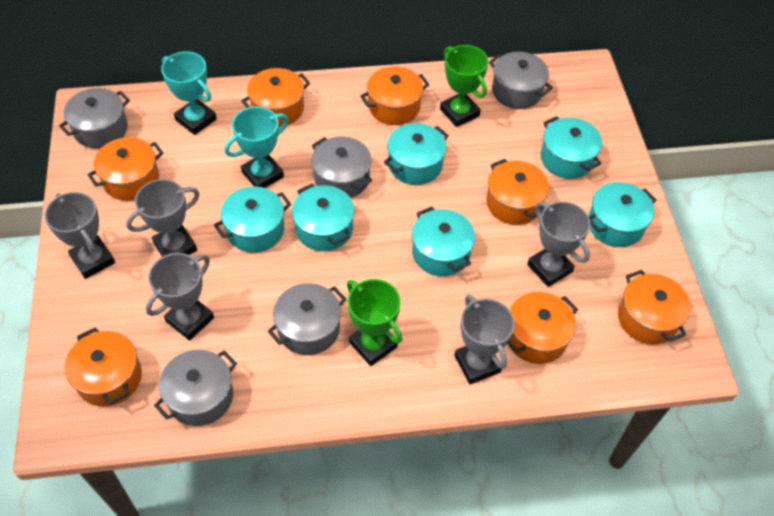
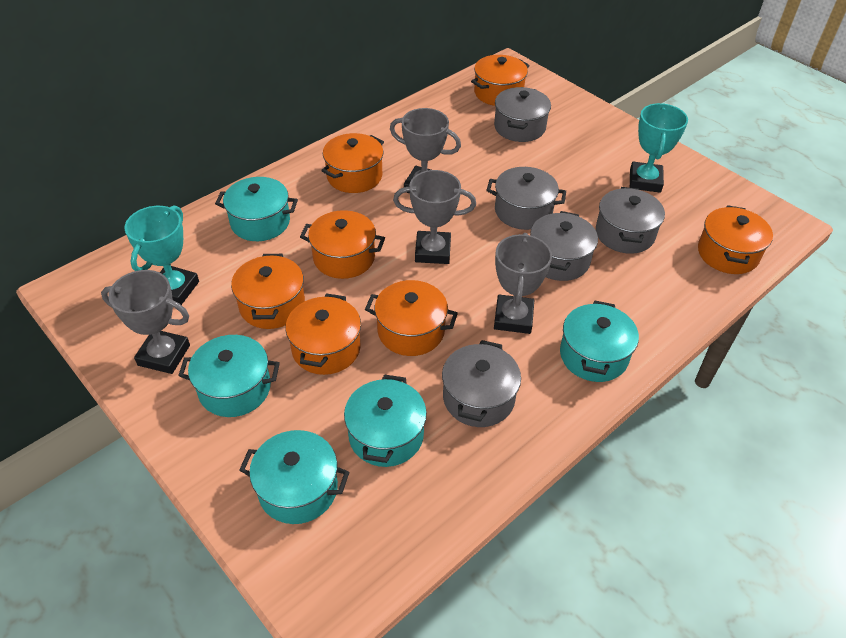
green trophy: 2 -> 0
grey trophy: 5 -> 4
turquoise pot: 6 -> 5

